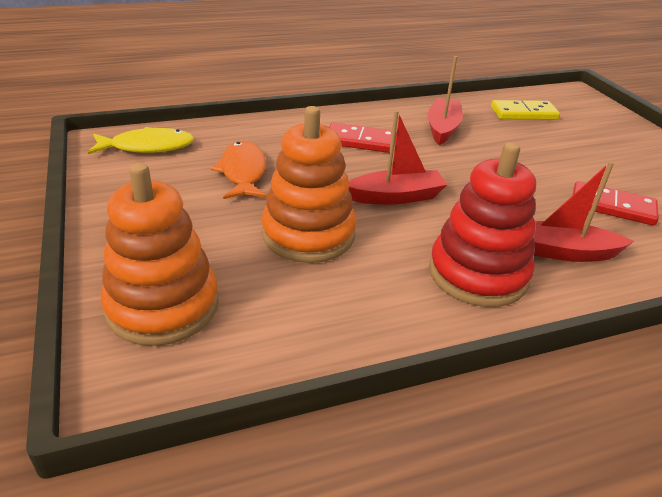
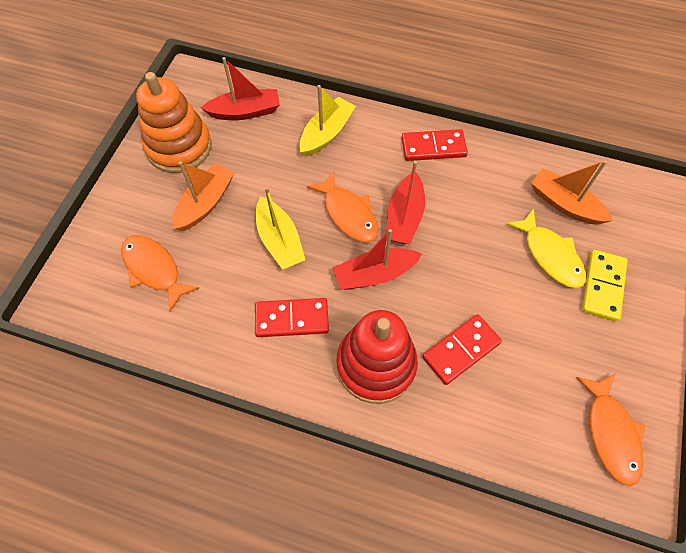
orange boat: 0 -> 2
orange fish: 1 -> 3
orange stacking toy: 2 -> 1
red domino: 2 -> 3
yellow boat: 0 -> 2

